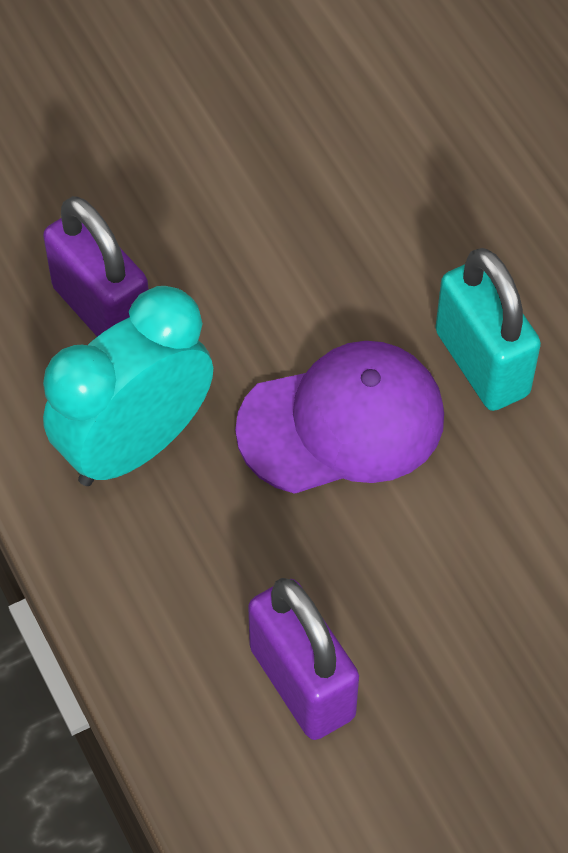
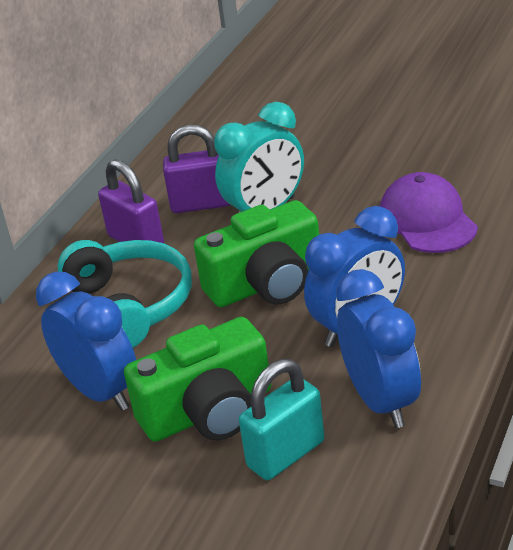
blue clock: 0 -> 3
green camera: 0 -> 2
turquoise headphones: 0 -> 1

